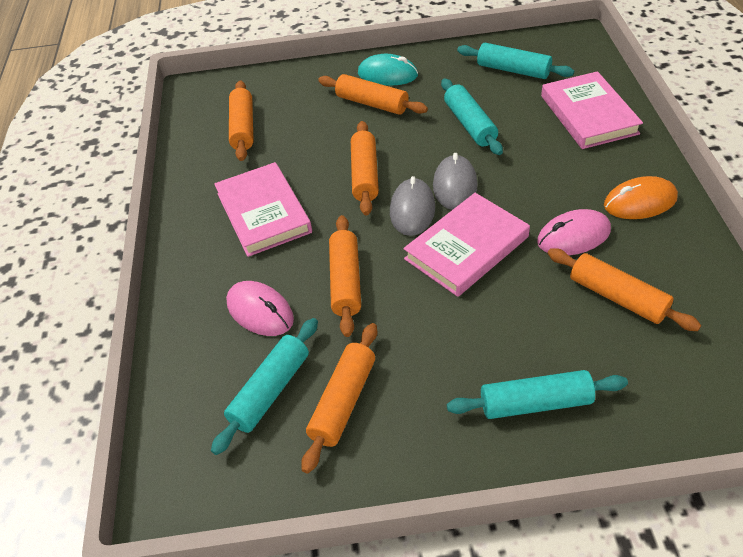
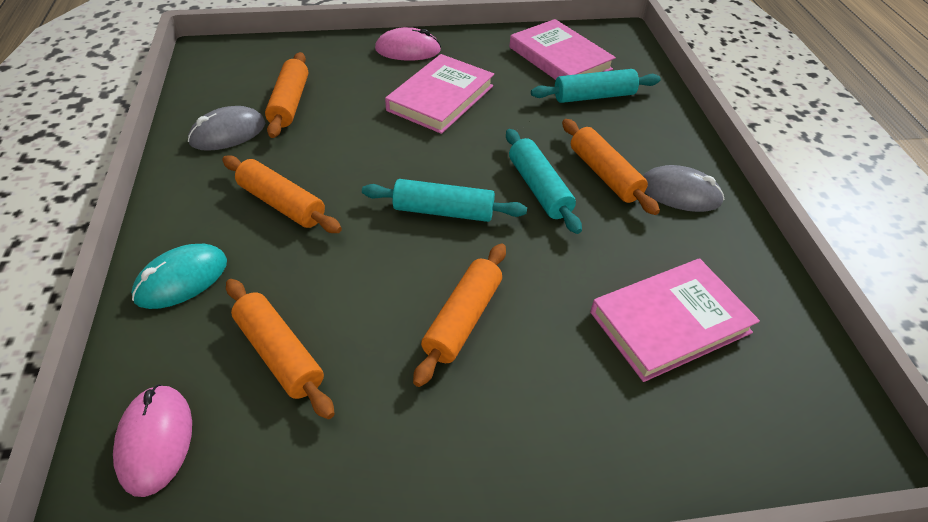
orange mouse: 1 -> 0
orange rolling pin: 6 -> 5
turquoise rolling pin: 4 -> 3

